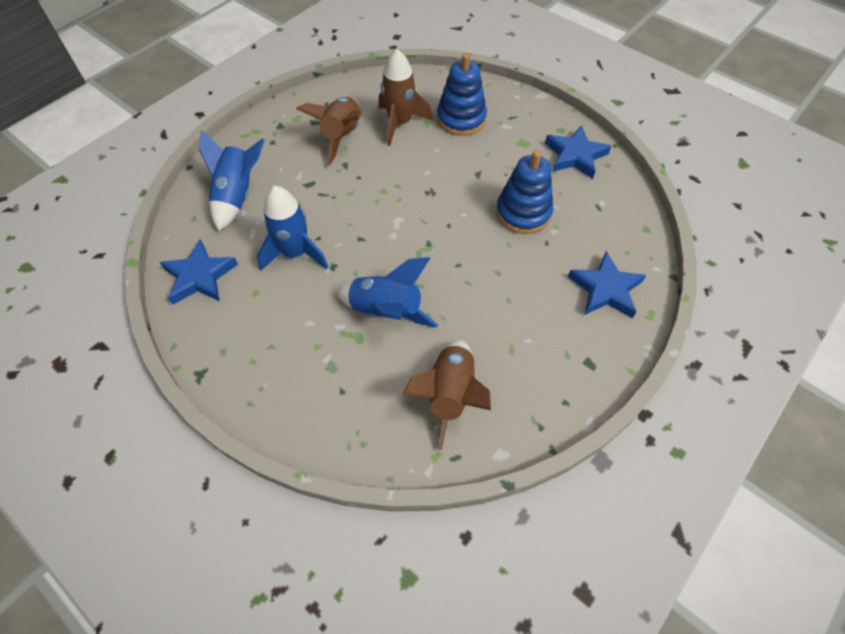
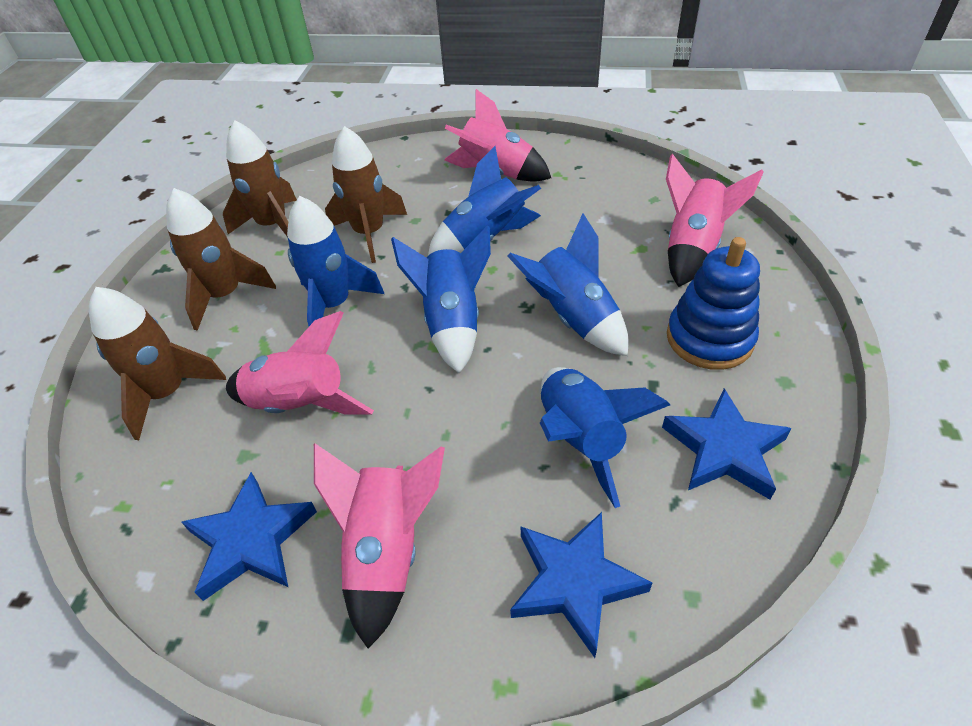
blue rocket: 3 -> 5
blue stacking toy: 2 -> 1
brown rocket: 3 -> 4
pink rocket: 0 -> 4

